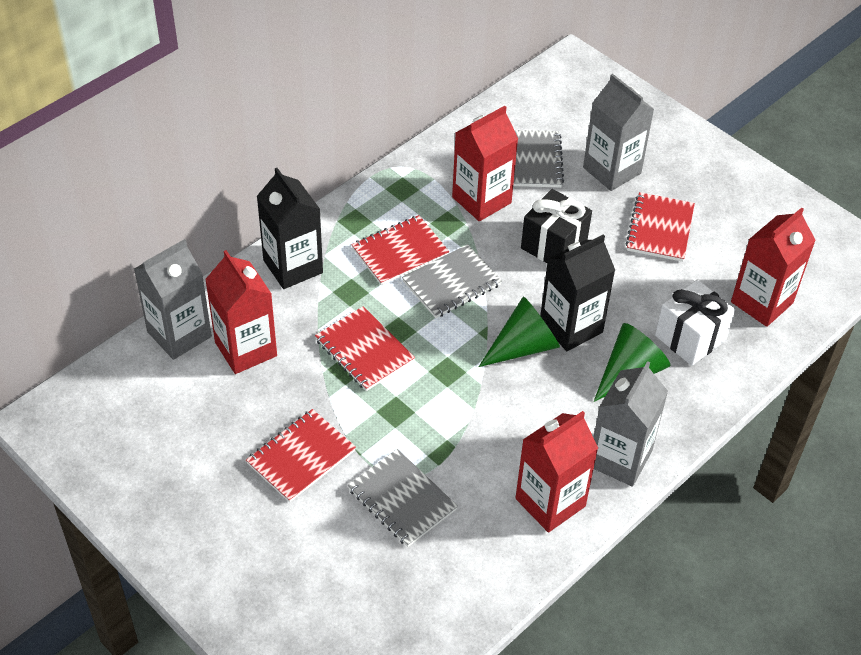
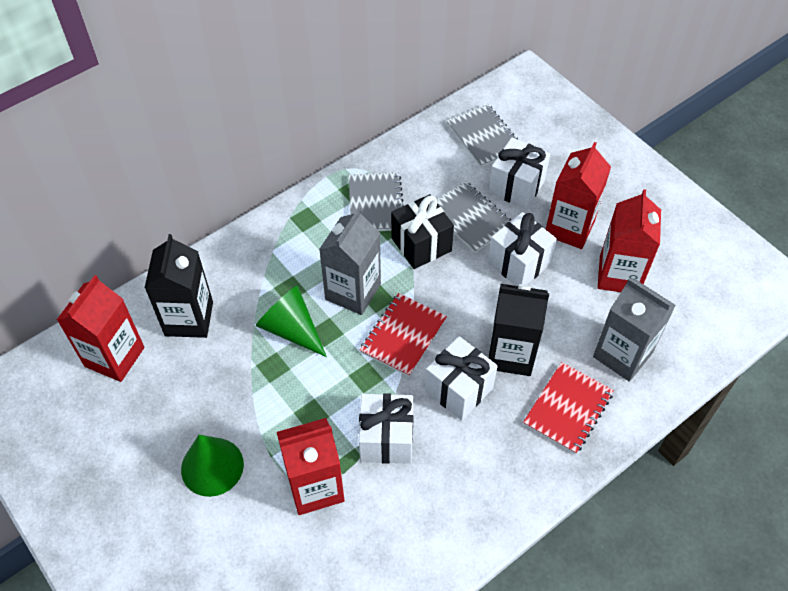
grey carton: 3 -> 2
red notebook: 4 -> 2
white gift: 1 -> 4

